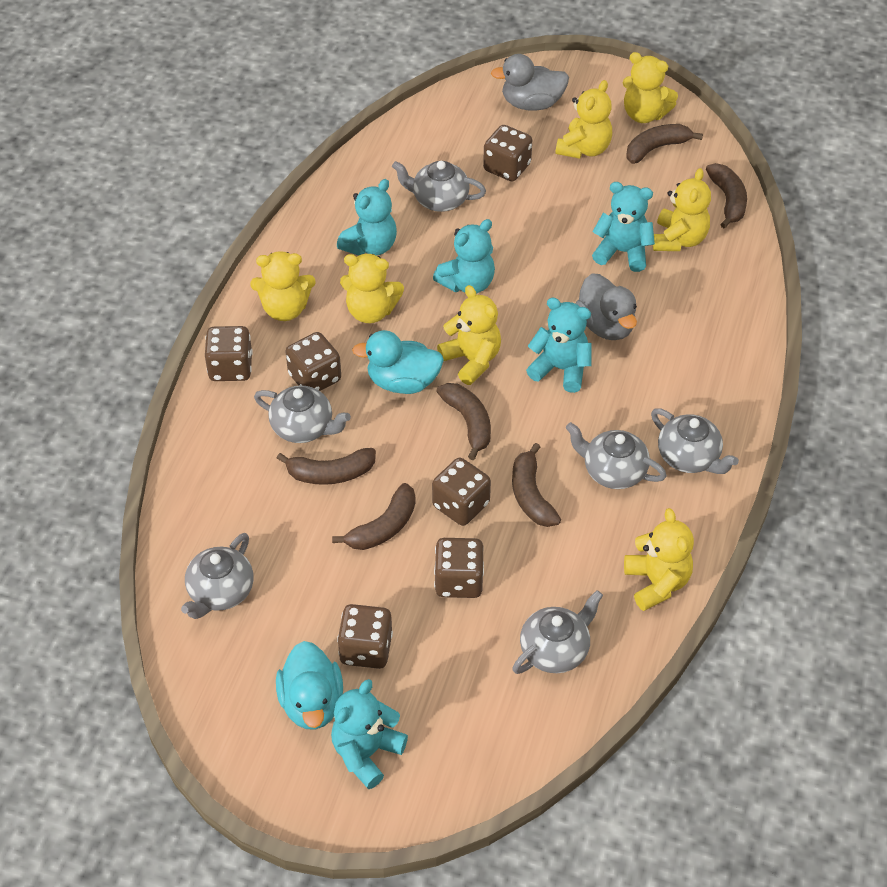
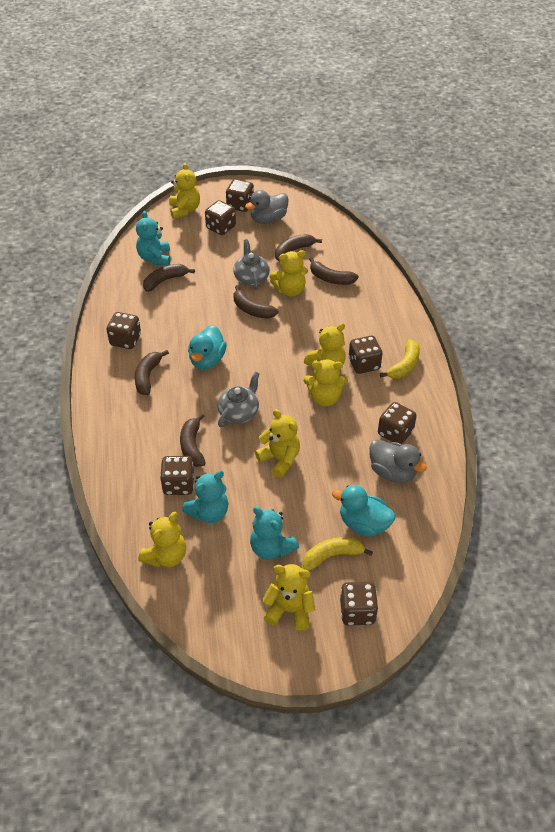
brown dice: 6 -> 7
grey teapot: 6 -> 2
turquoise teddy bear: 5 -> 3
yellow banana: 0 -> 2

